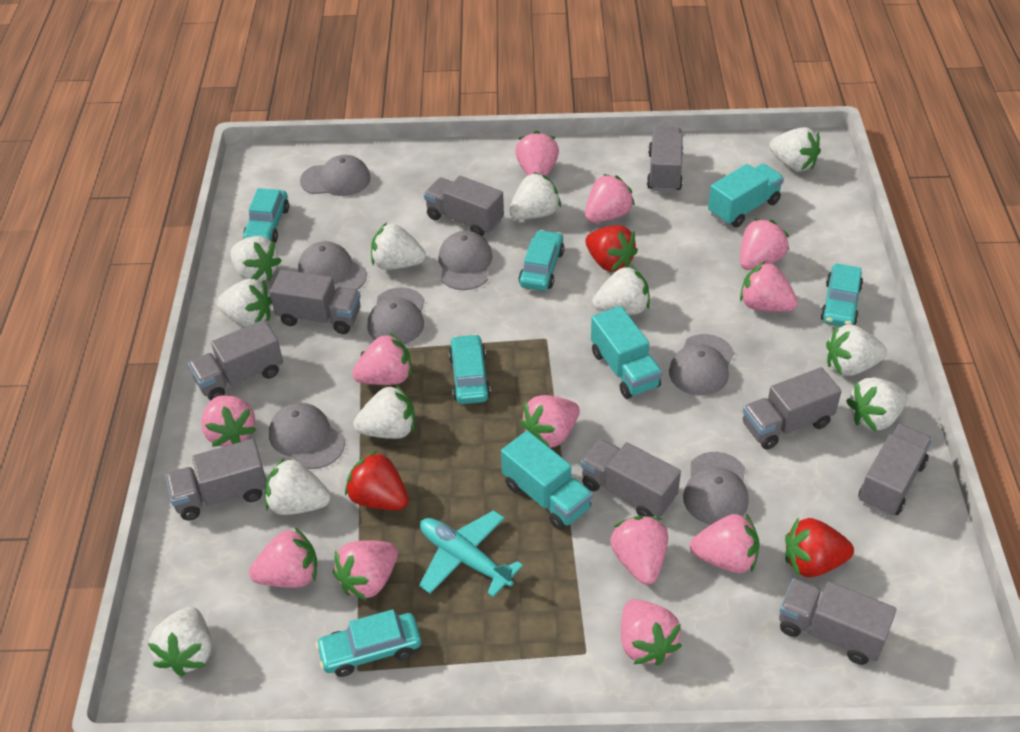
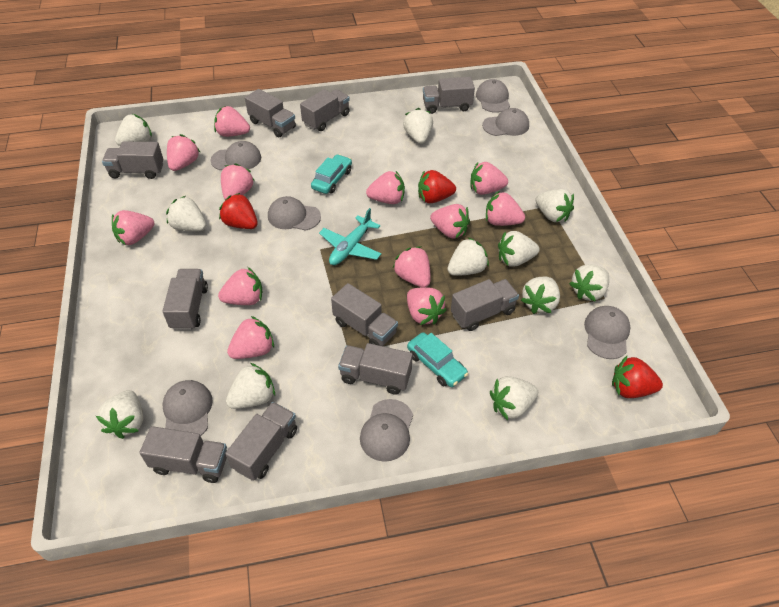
grey truck: 9 -> 10
turquoise car: 5 -> 2
turquoise truck: 3 -> 0

